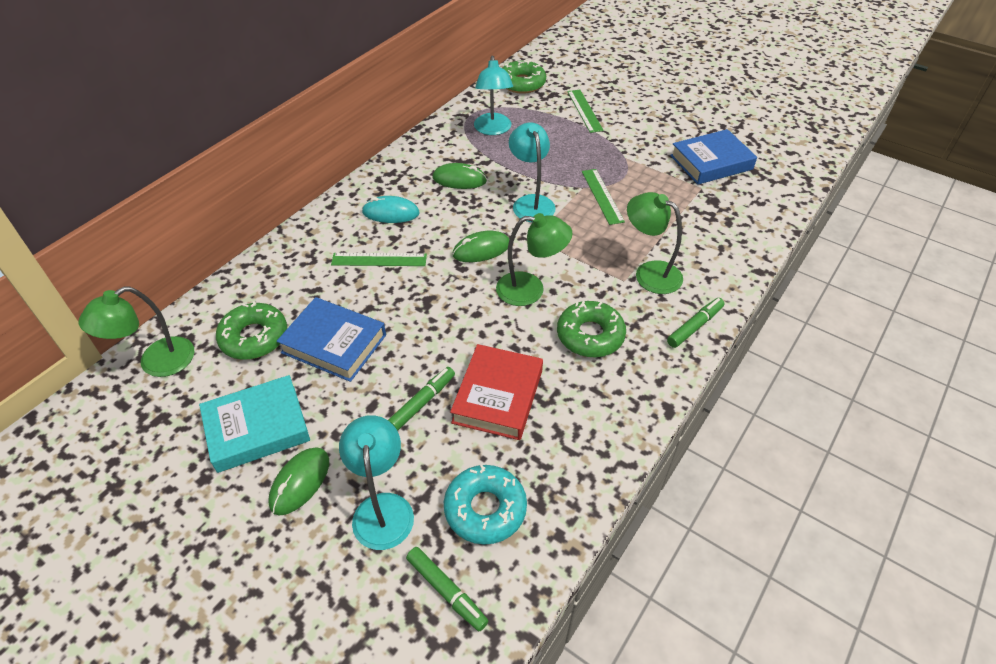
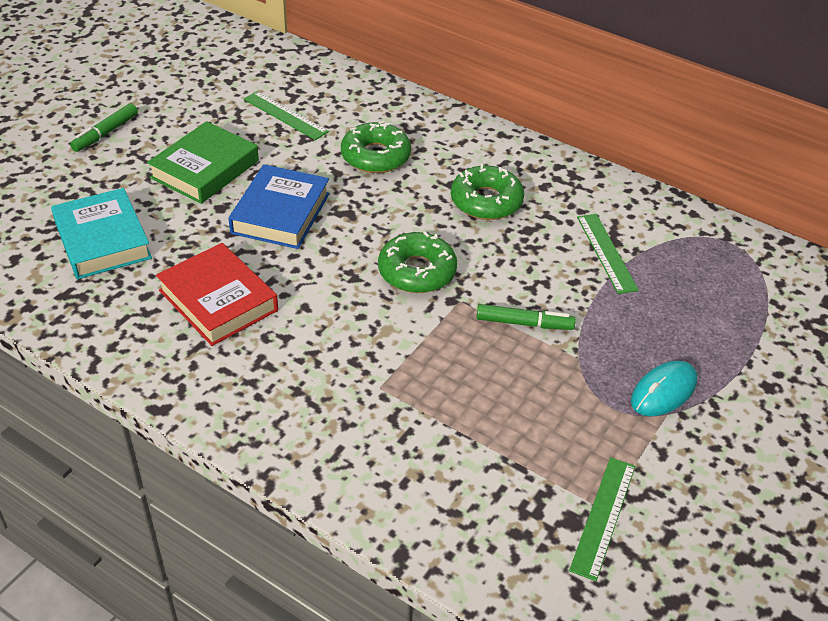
blue book: 2 -> 1
green book: 0 -> 1
green lamp: 3 -> 0
green marker: 3 -> 2
green mouse: 3 -> 0
turquoise donut: 1 -> 0
turquoise lamp: 3 -> 0

